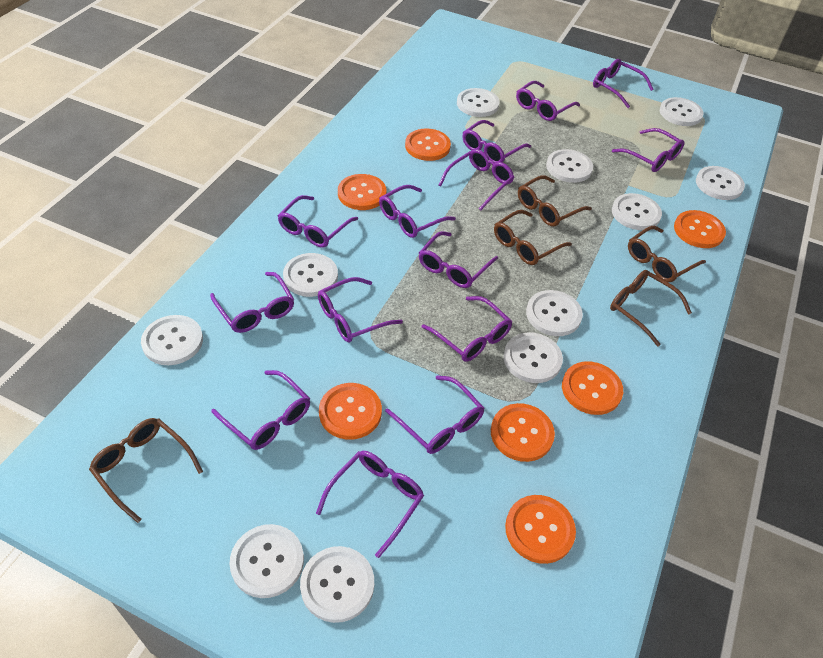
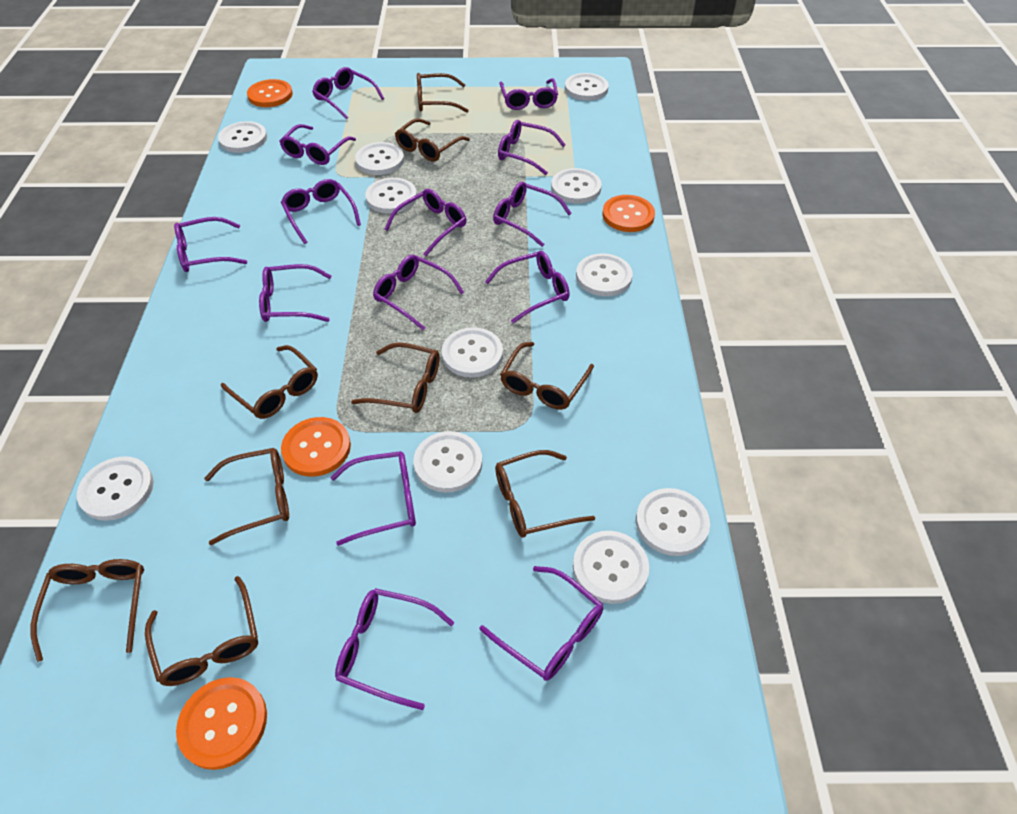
brown glasses: 5 -> 9
orange button: 7 -> 4

